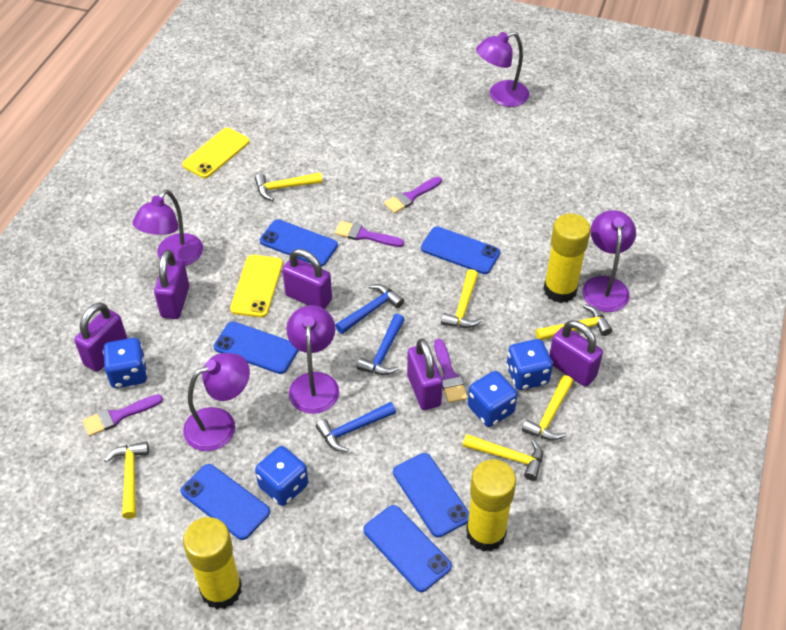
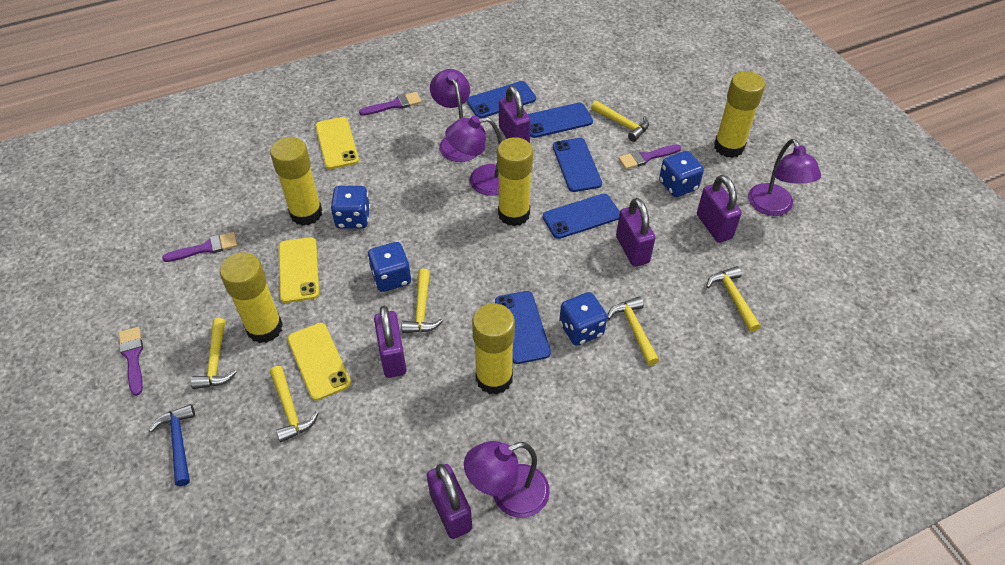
blue hammer: 3 -> 1
blue phone: 6 -> 5
purple lamp: 5 -> 4
yellow glue stick: 3 -> 5
yellow phone: 2 -> 3

